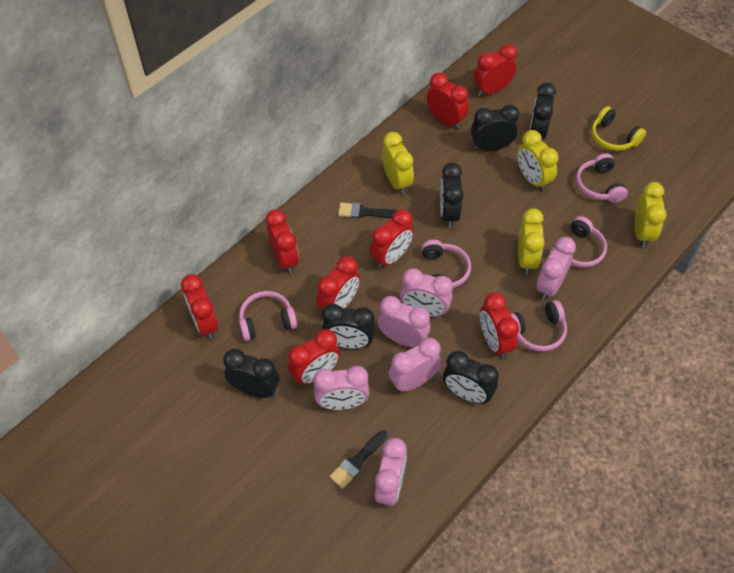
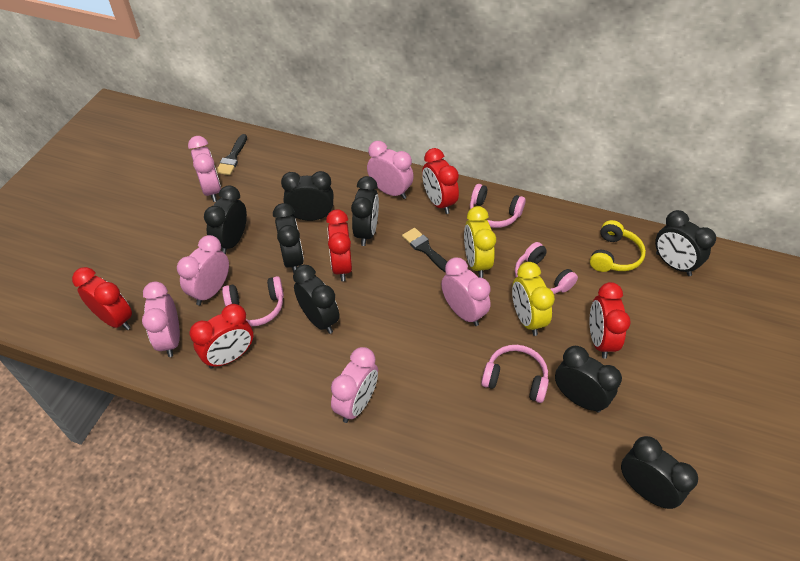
black clock: 6 -> 8
pink headphones: 5 -> 4
red clock: 8 -> 5
yellow clock: 4 -> 2

